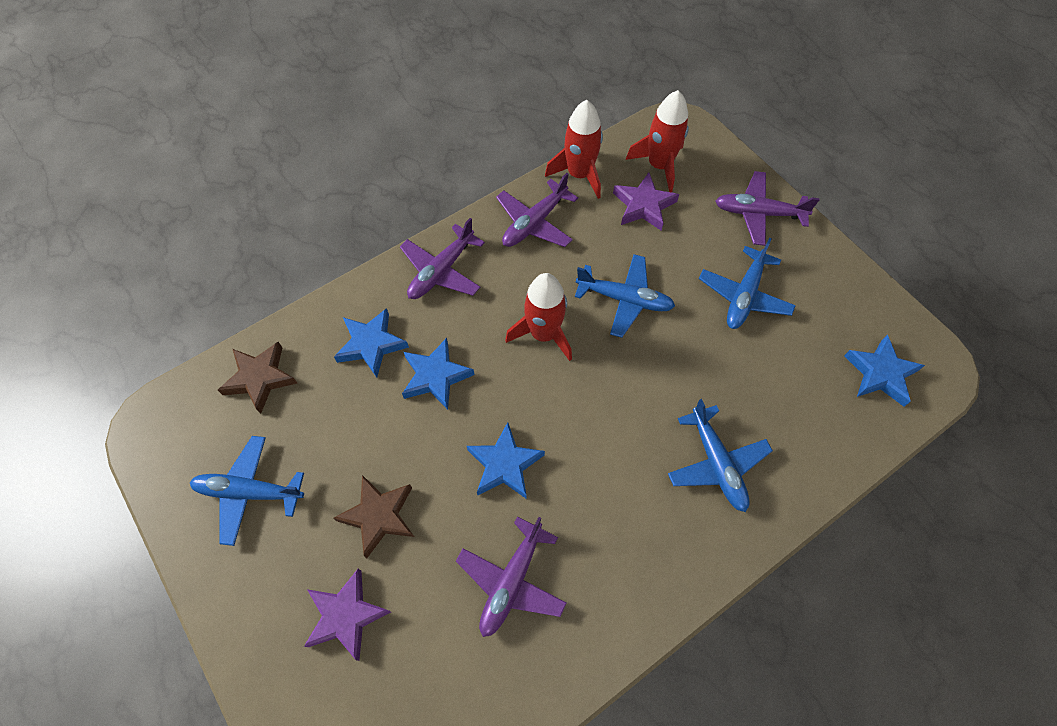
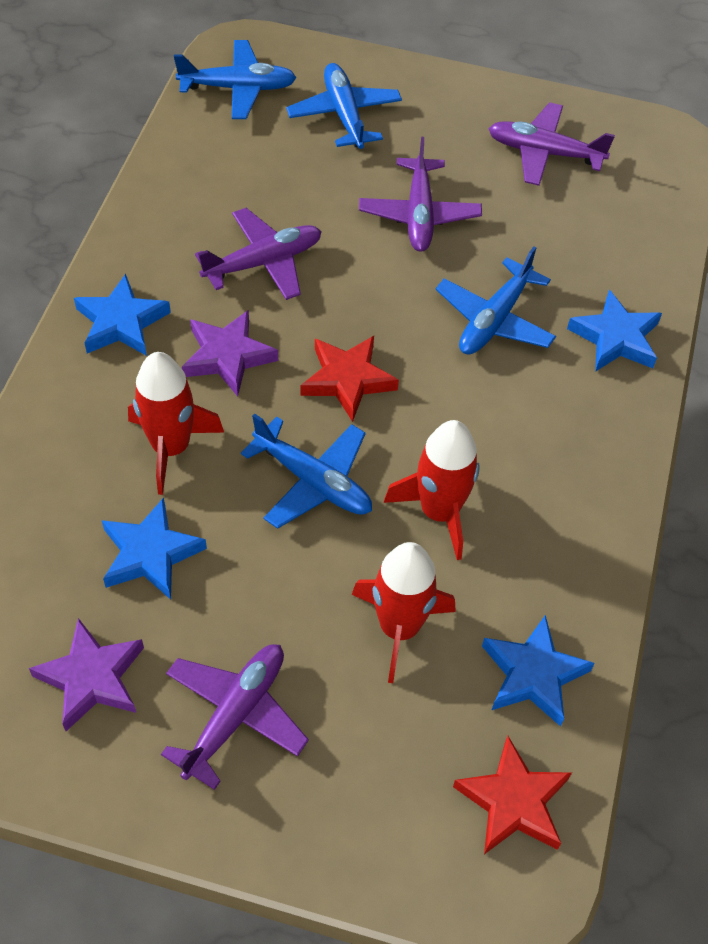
brown star: 2 -> 0
red star: 0 -> 2

